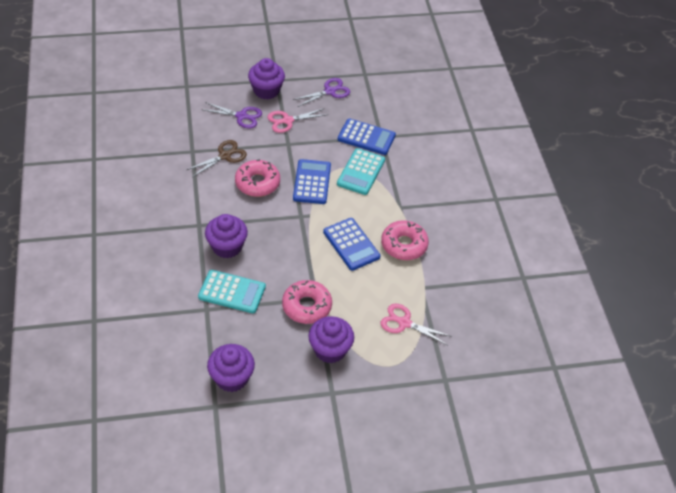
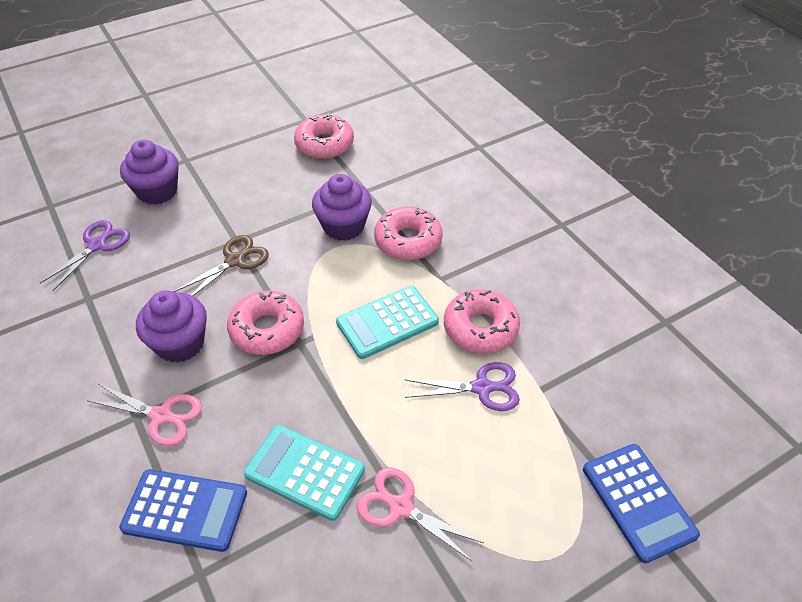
blue calculator: 3 -> 2
pink donut: 3 -> 4
purple cupcake: 4 -> 3

